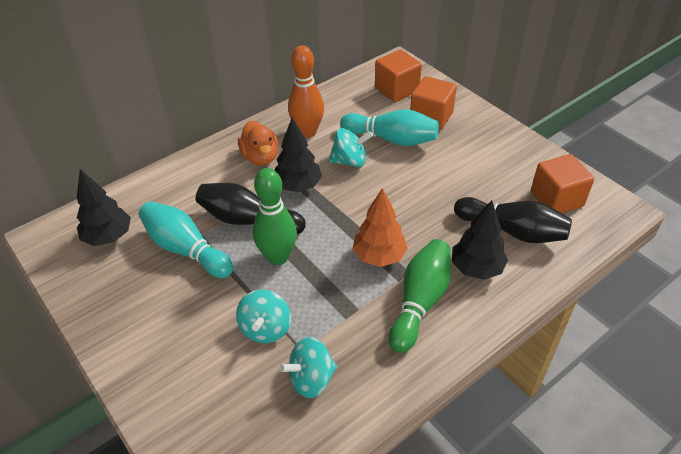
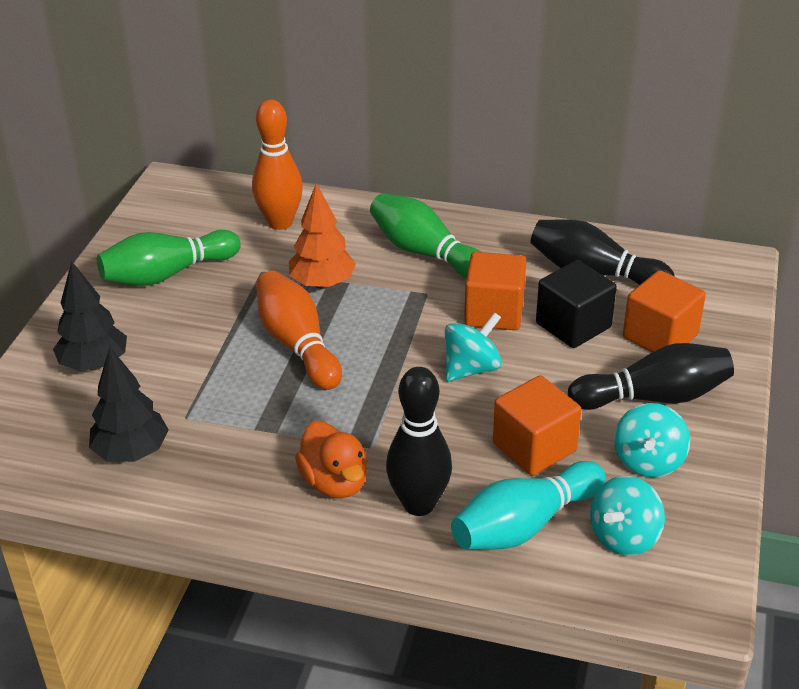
black bowling pin: 2 -> 3
black cube: 0 -> 1
black tree: 3 -> 2
orange bowling pin: 1 -> 2
turquoise bowling pin: 2 -> 1

